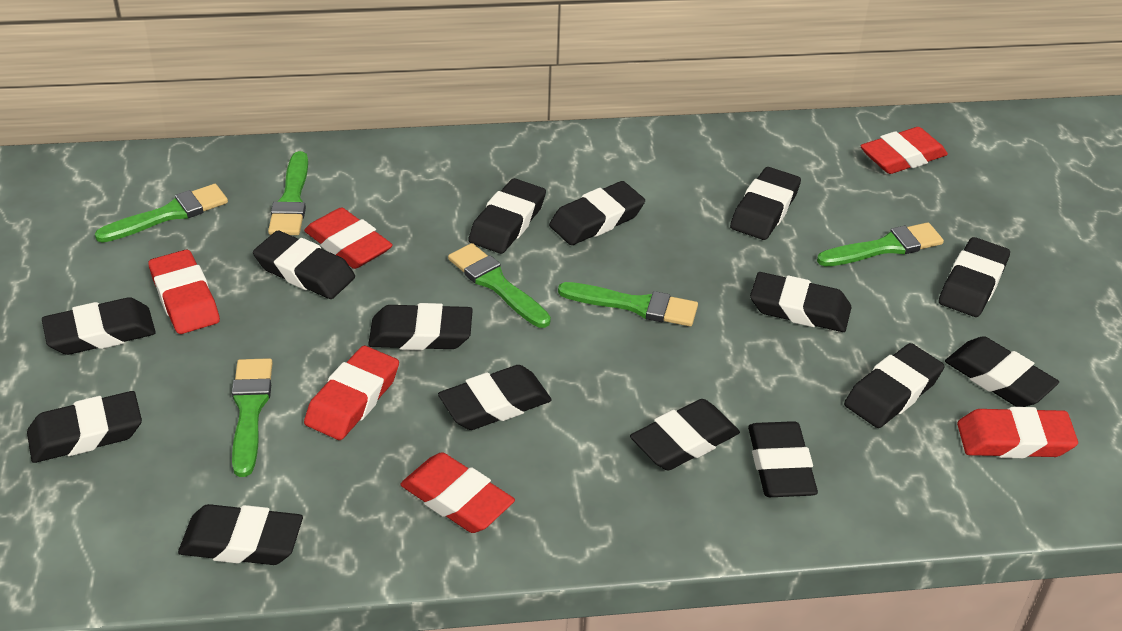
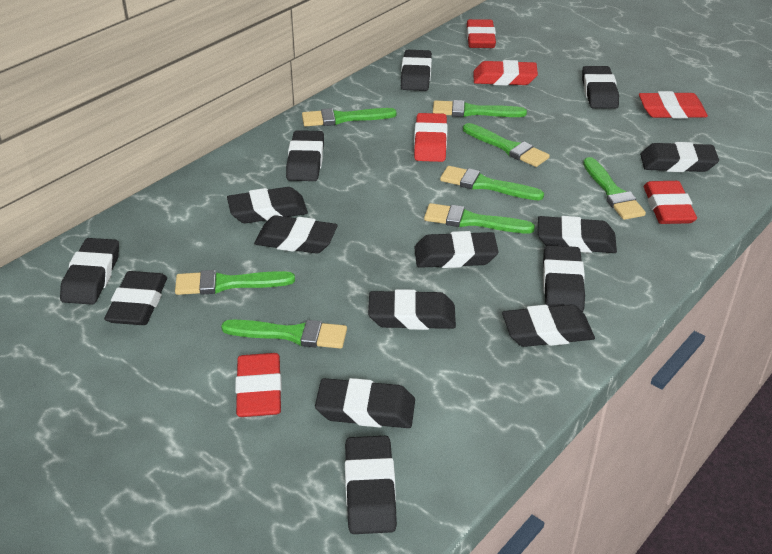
green brush: 6 -> 8

